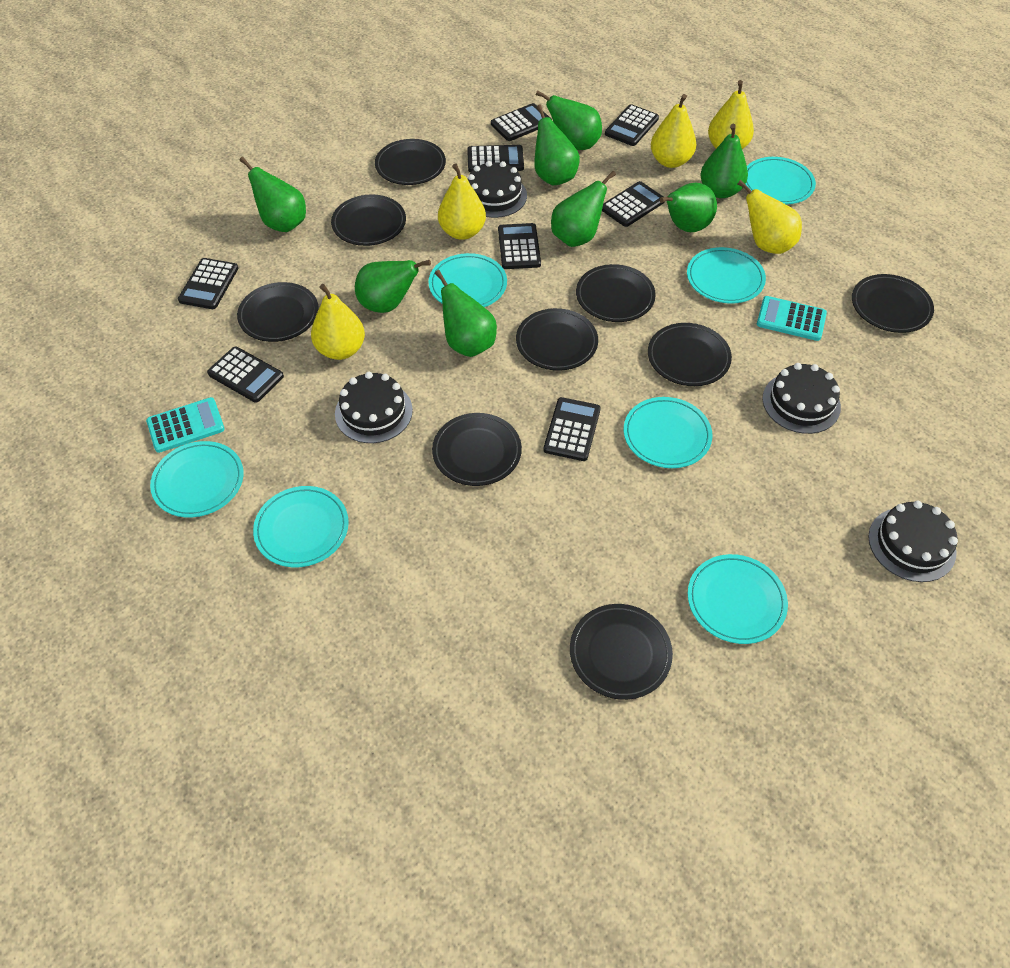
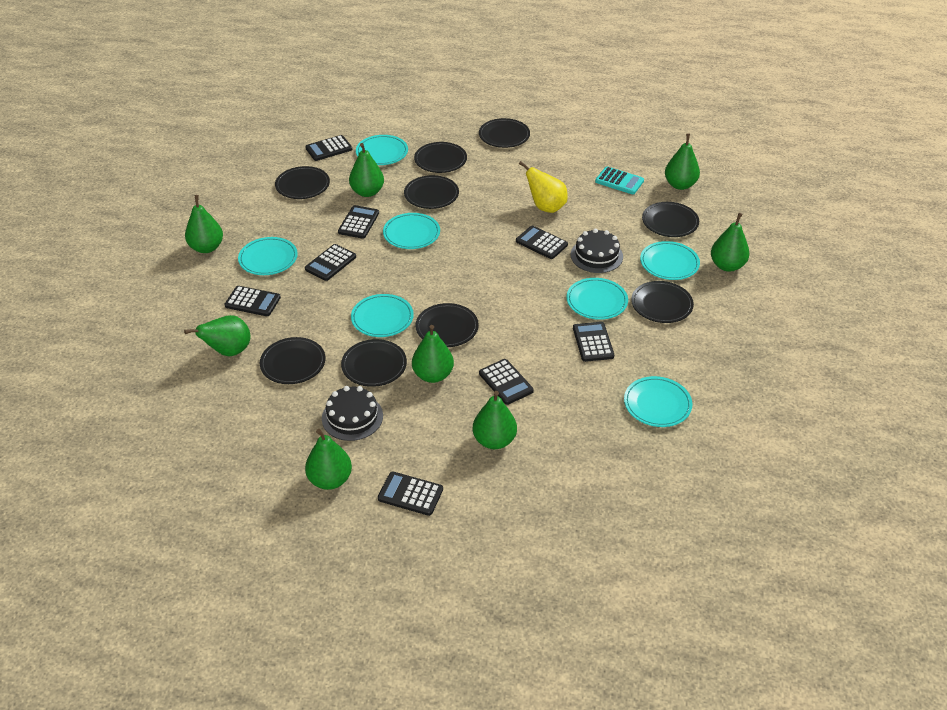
black cake: 4 -> 2
turquoise calculator: 2 -> 1
yellow pear: 5 -> 1

